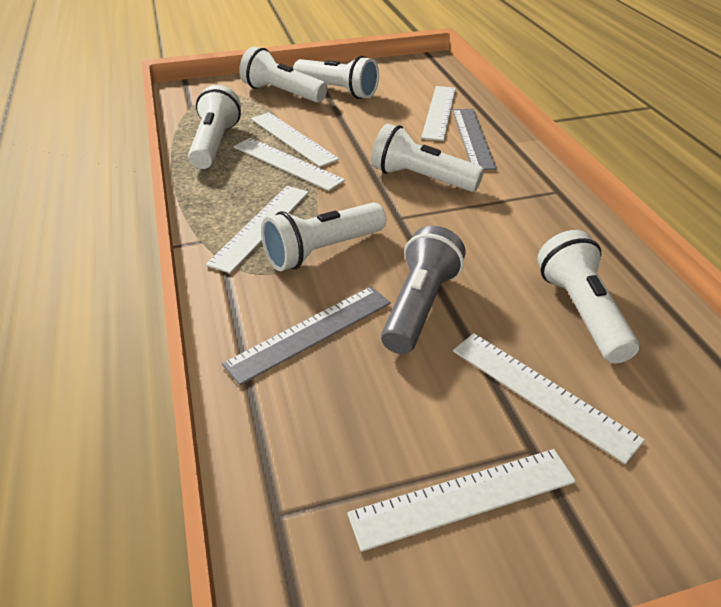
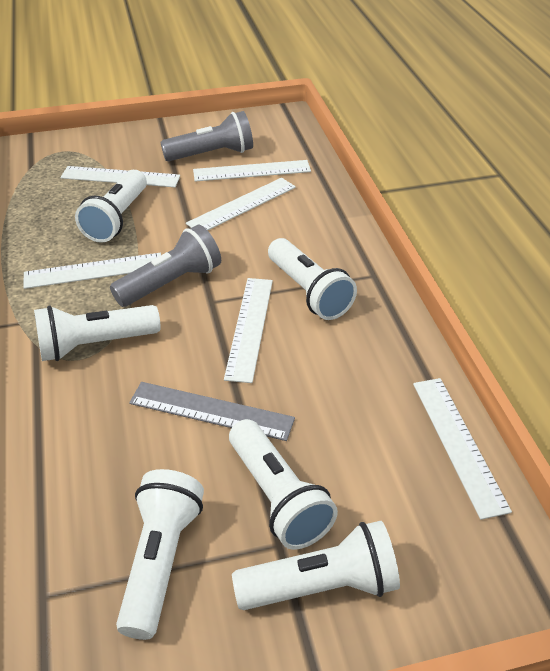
grey flashlight: 1 -> 2
grey ruler: 2 -> 1

